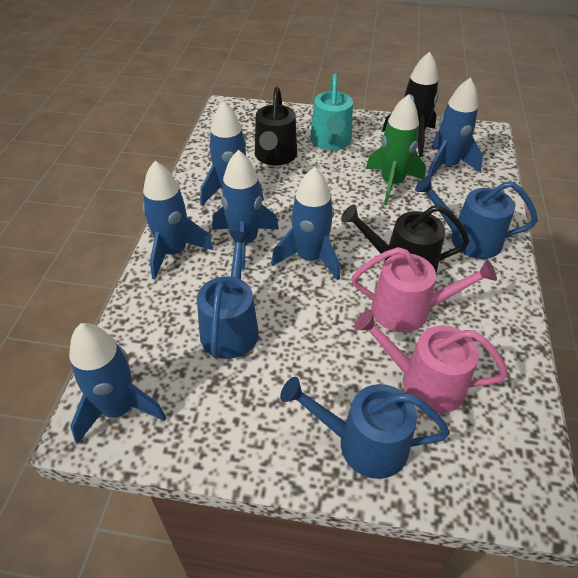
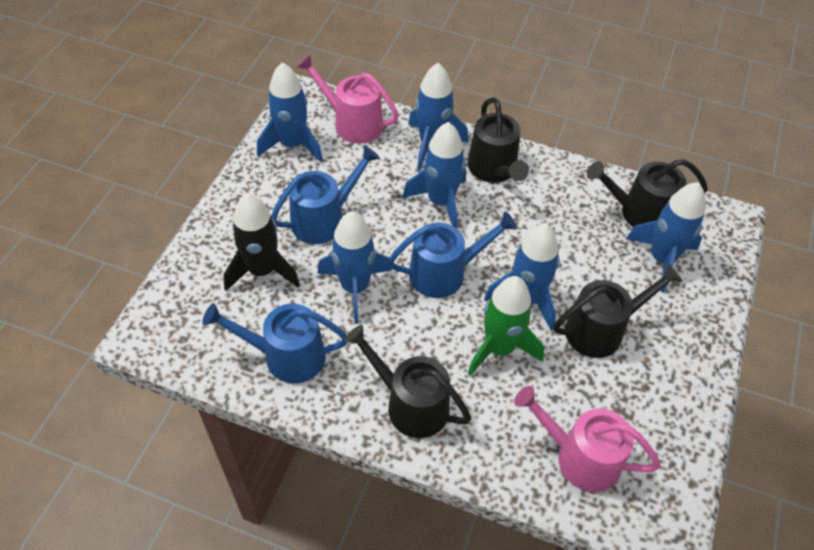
black watering can: 2 -> 4
turquoise watering can: 1 -> 0

